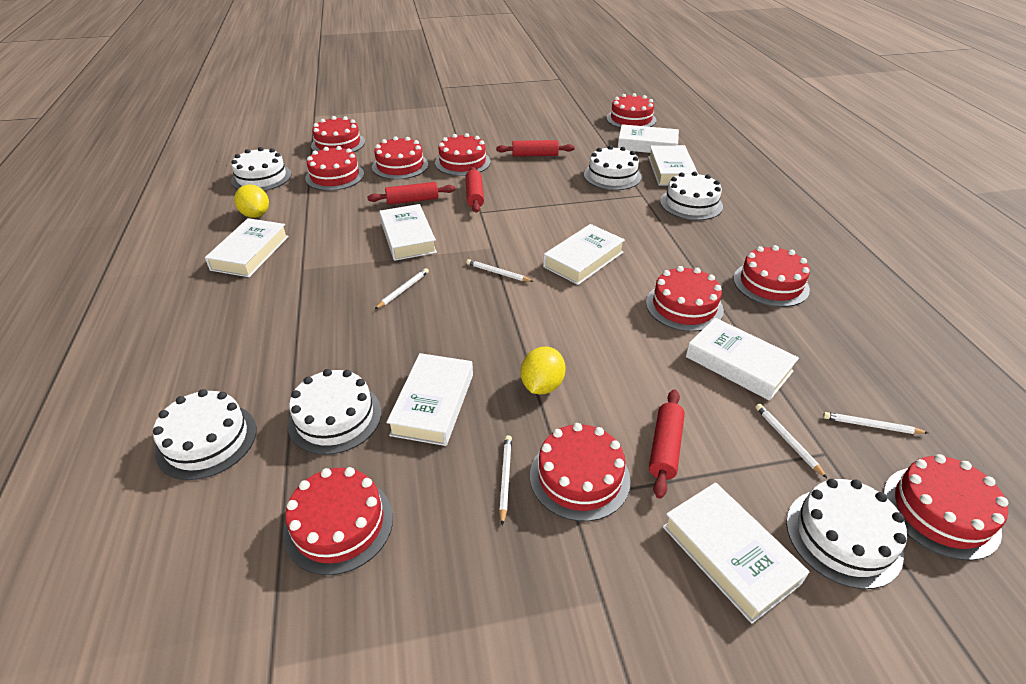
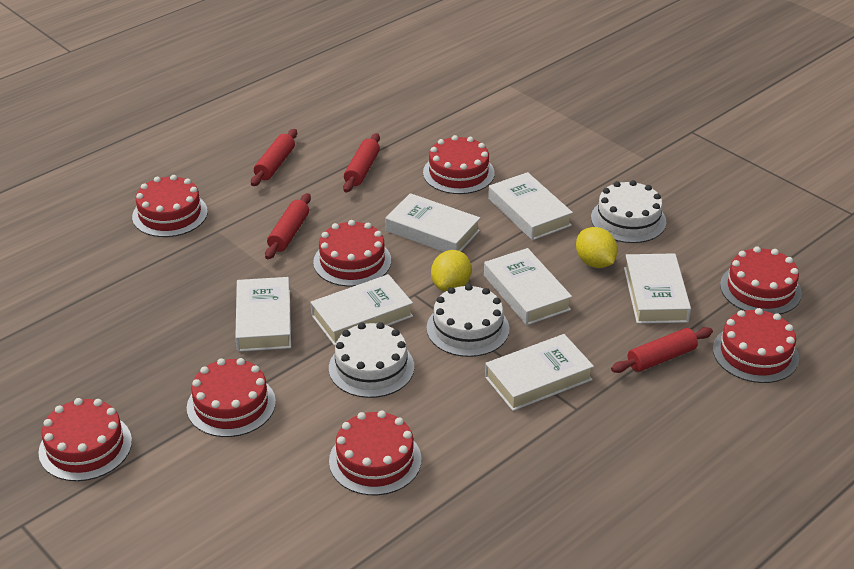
red cake: 10 -> 8
white book: 8 -> 7
white cake: 6 -> 3
white pencil: 5 -> 0

